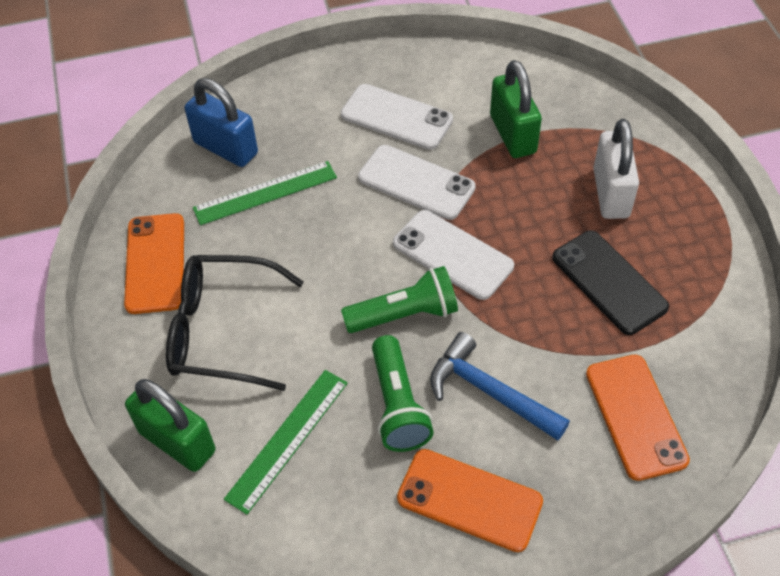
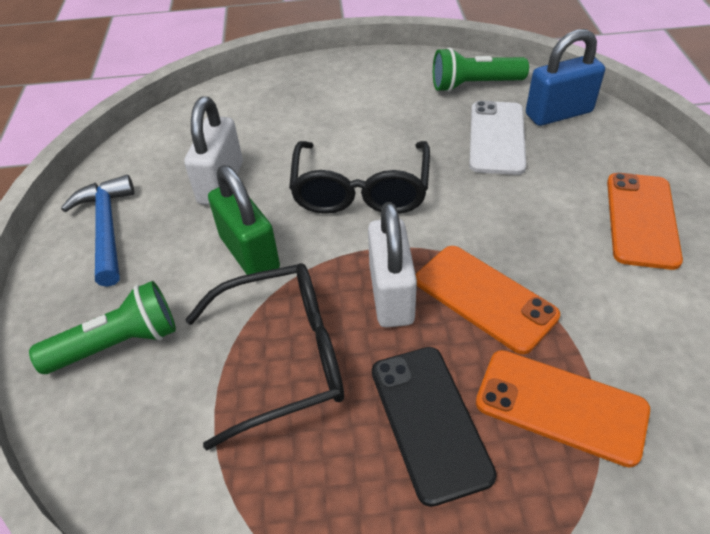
black glasses: 1 -> 2
green padlock: 2 -> 1
green ruler: 2 -> 0
white padlock: 1 -> 2
white phone: 3 -> 1

